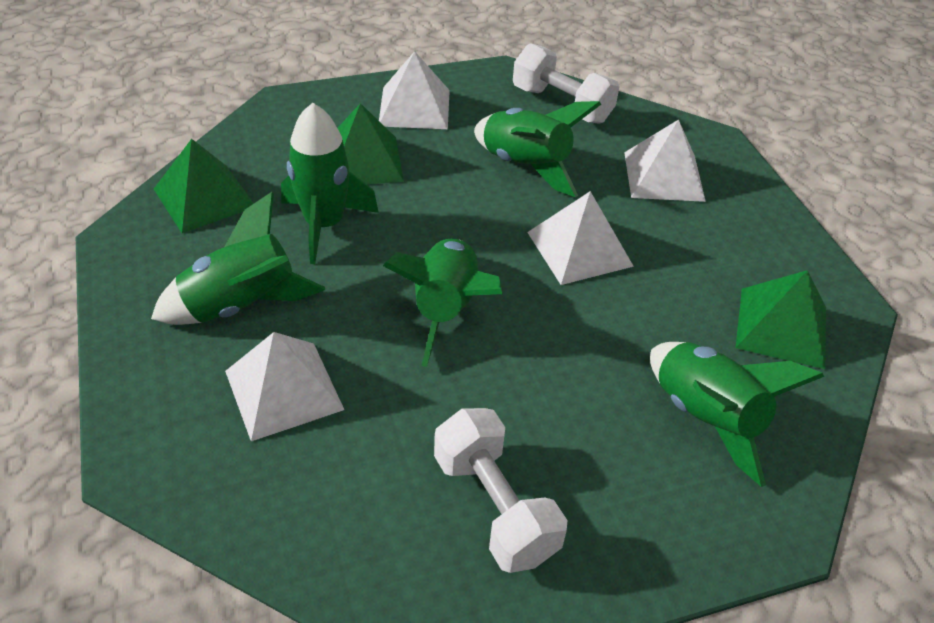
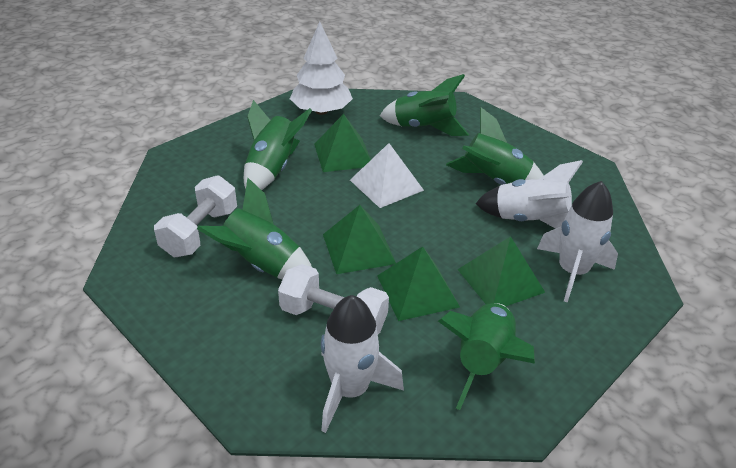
green pyramid: 3 -> 4
white pyramid: 4 -> 1
white rocket: 0 -> 3
white tree: 0 -> 1

